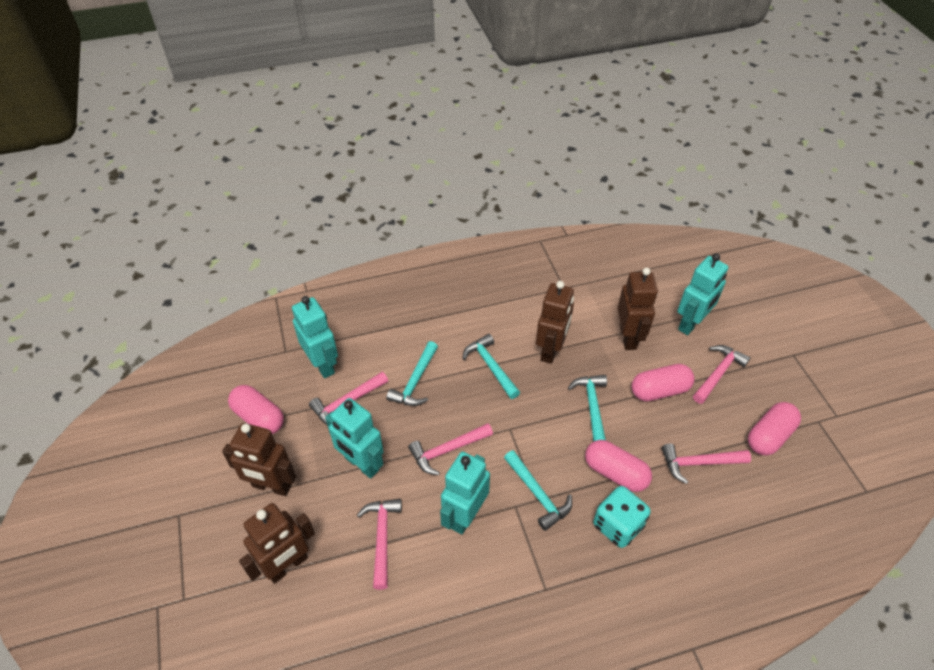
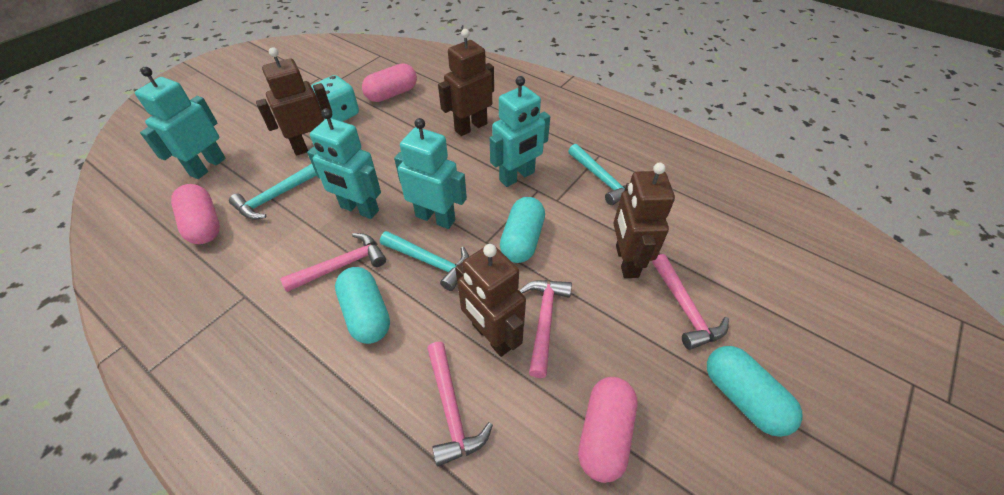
pink capsule: 4 -> 3
pink hammer: 5 -> 4
turquoise capsule: 0 -> 3
turquoise hammer: 4 -> 3

